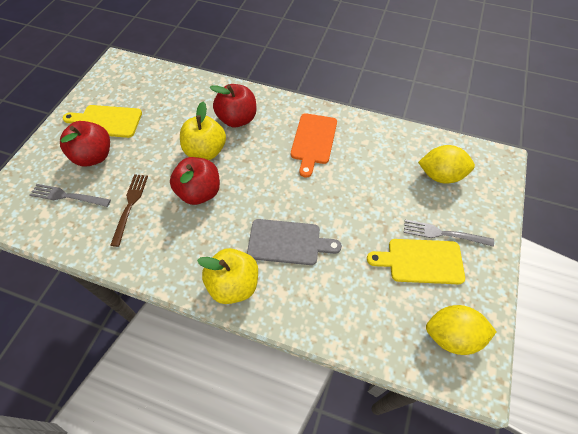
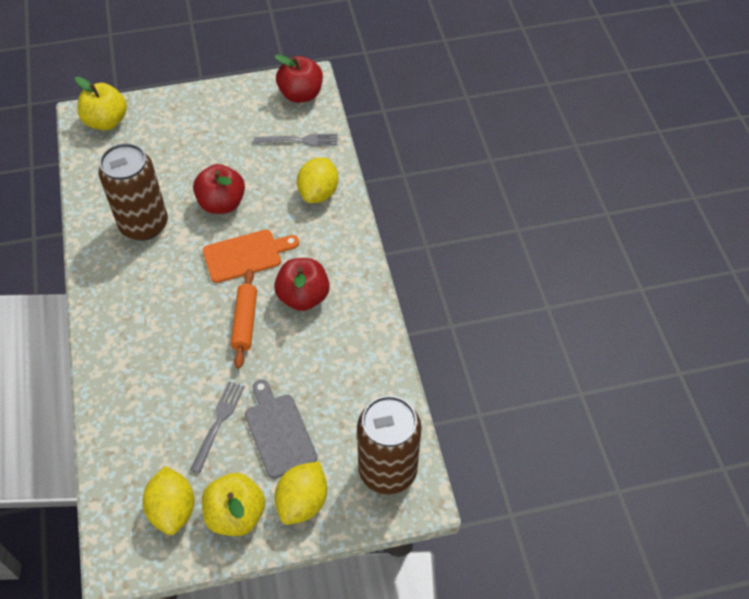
brown can: 0 -> 2
brown fork: 1 -> 0
orange rolling pin: 0 -> 1
yellow cutting board: 2 -> 0
yellow lemon: 2 -> 3

